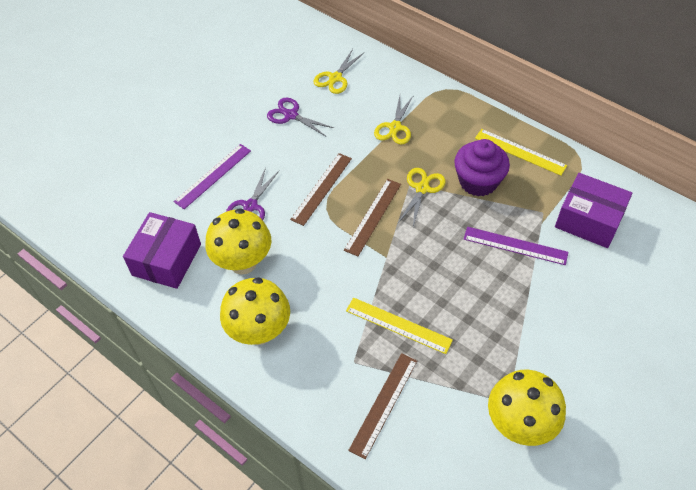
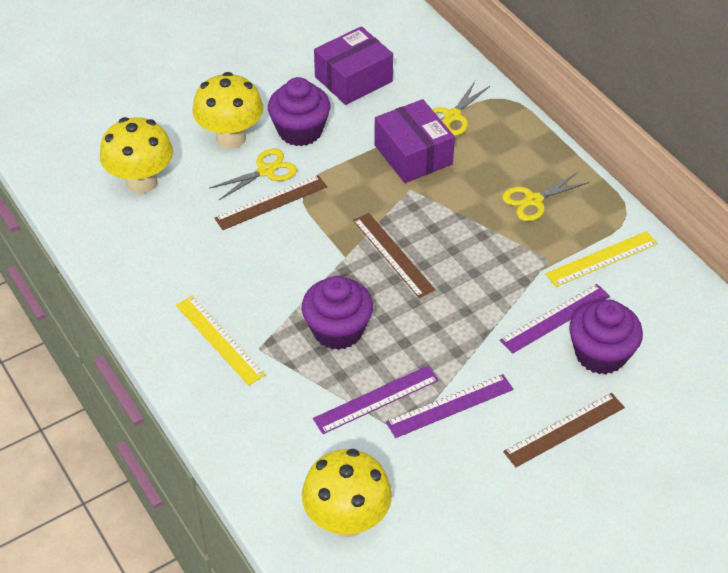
purple cupcake: 1 -> 3
purple ruler: 2 -> 3
purple scissors: 2 -> 0

